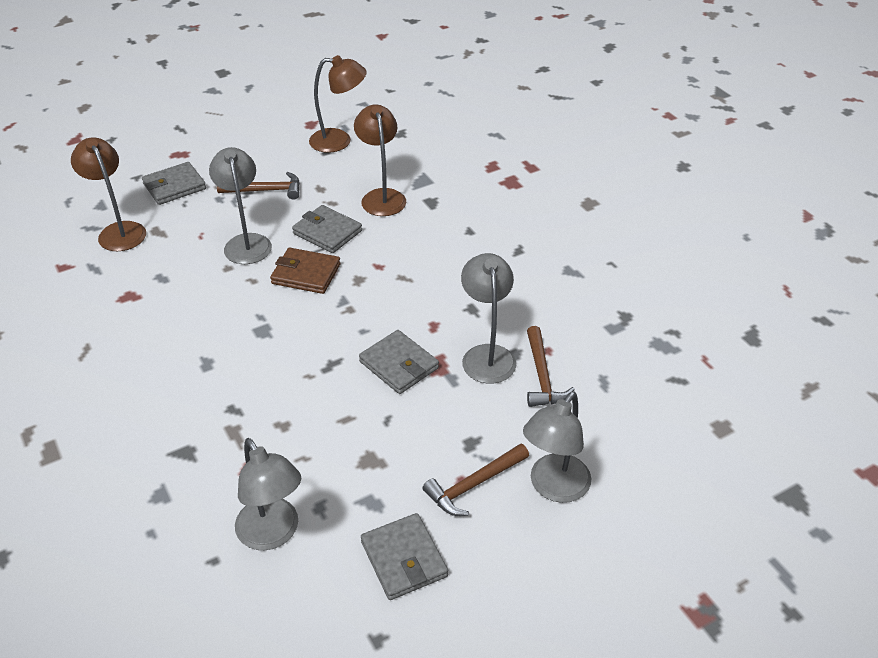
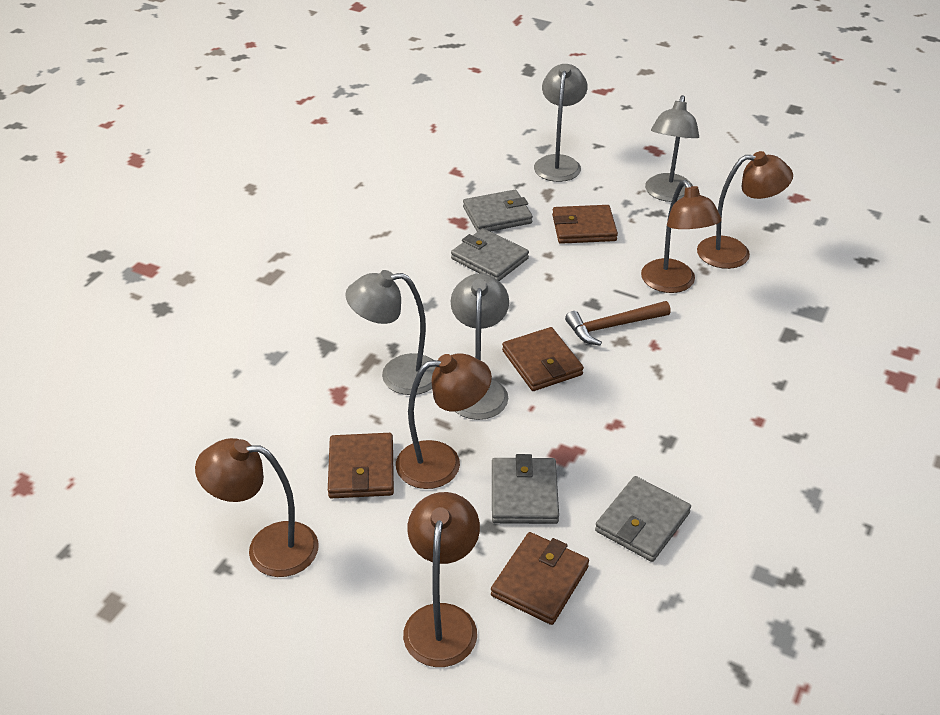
brown hammer: 3 -> 1
brown lamp: 3 -> 5
brown wallet: 1 -> 4

